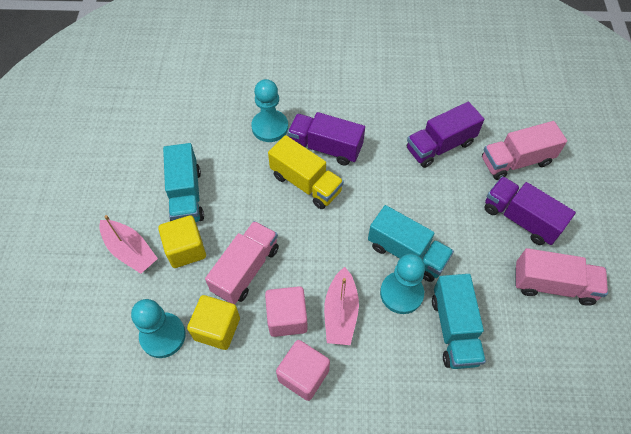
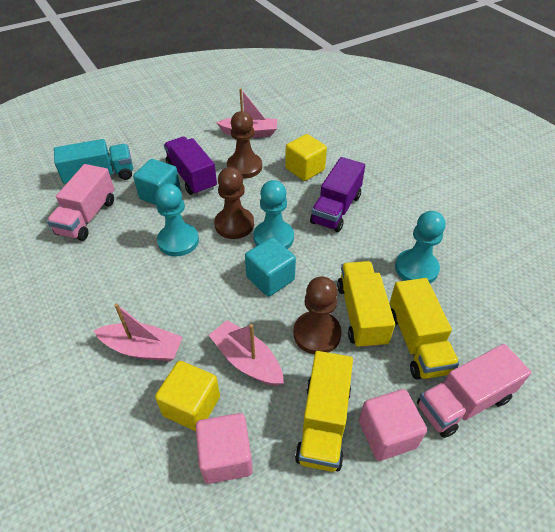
brown pawn: 0 -> 3
pink boat: 2 -> 3
pink truck: 3 -> 2
purple truck: 3 -> 2
turquoise cube: 0 -> 2
turquoise truck: 3 -> 1
yellow truck: 1 -> 3

